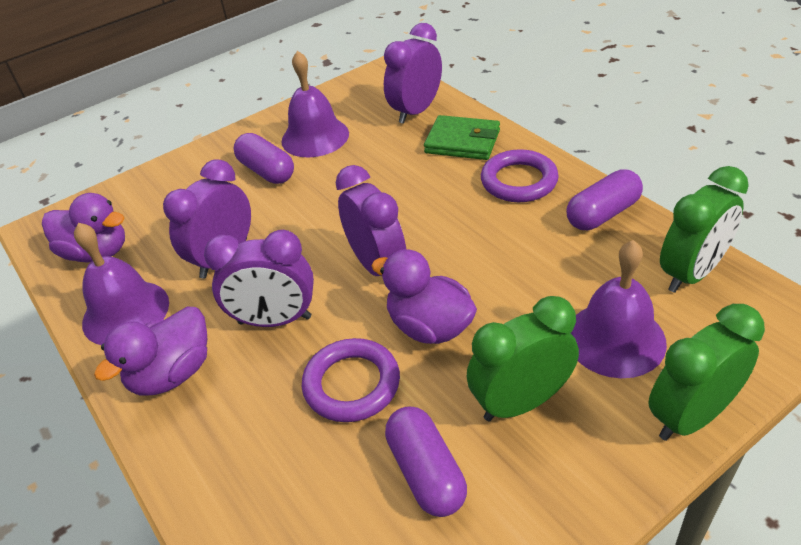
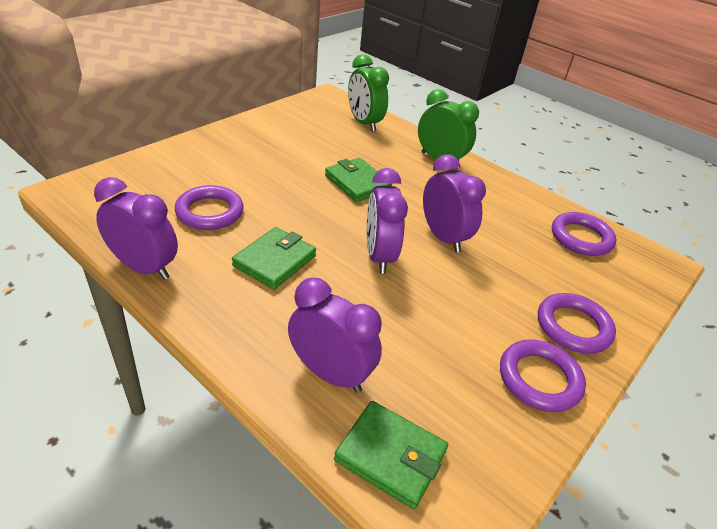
green clock: 3 -> 2
green wallet: 1 -> 3
purple bell: 3 -> 0
purple capsule: 3 -> 0
purple duck: 3 -> 0
purple ring: 2 -> 4

